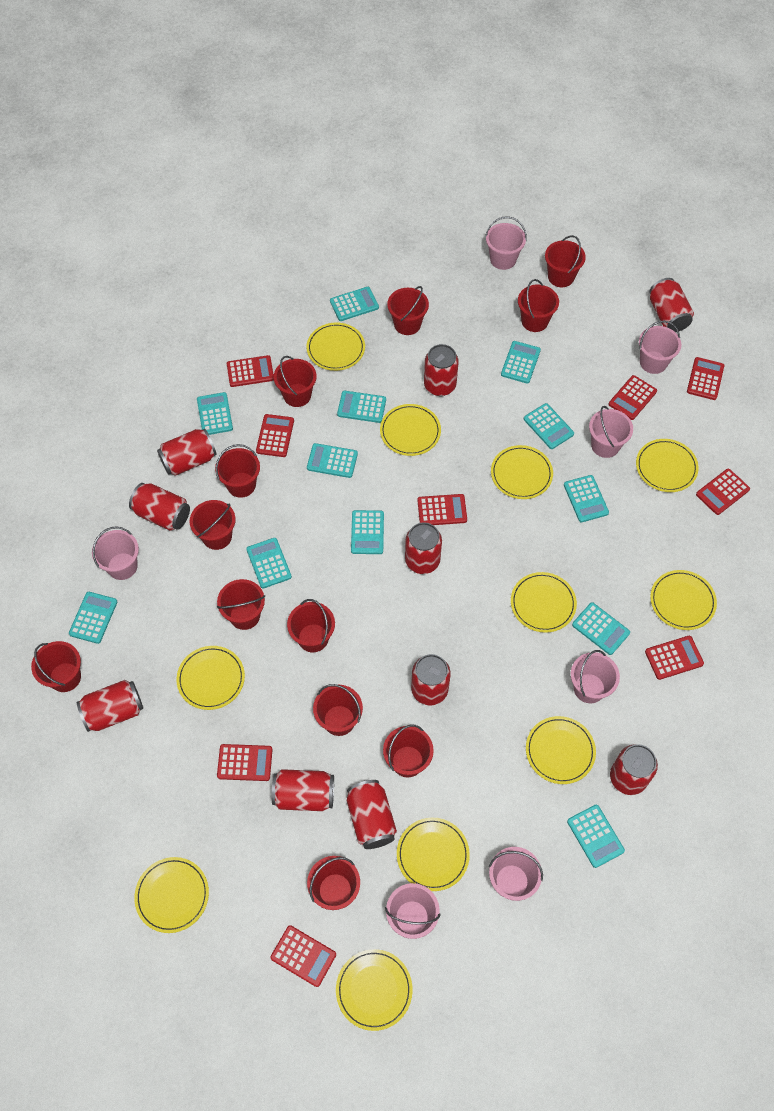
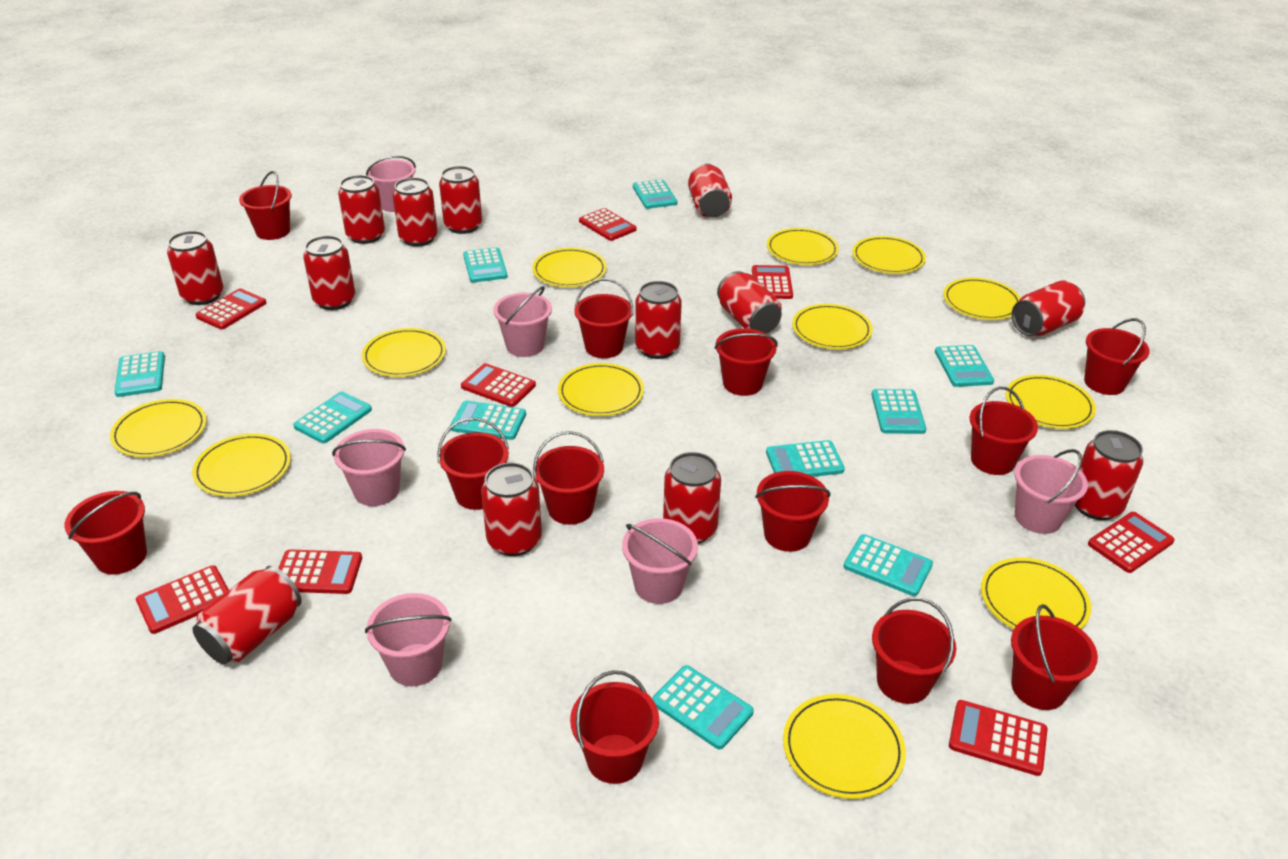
pink bucket: 7 -> 6
red calculator: 9 -> 8
red can: 10 -> 13
turquoise calculator: 12 -> 10
yellow plate: 11 -> 12

